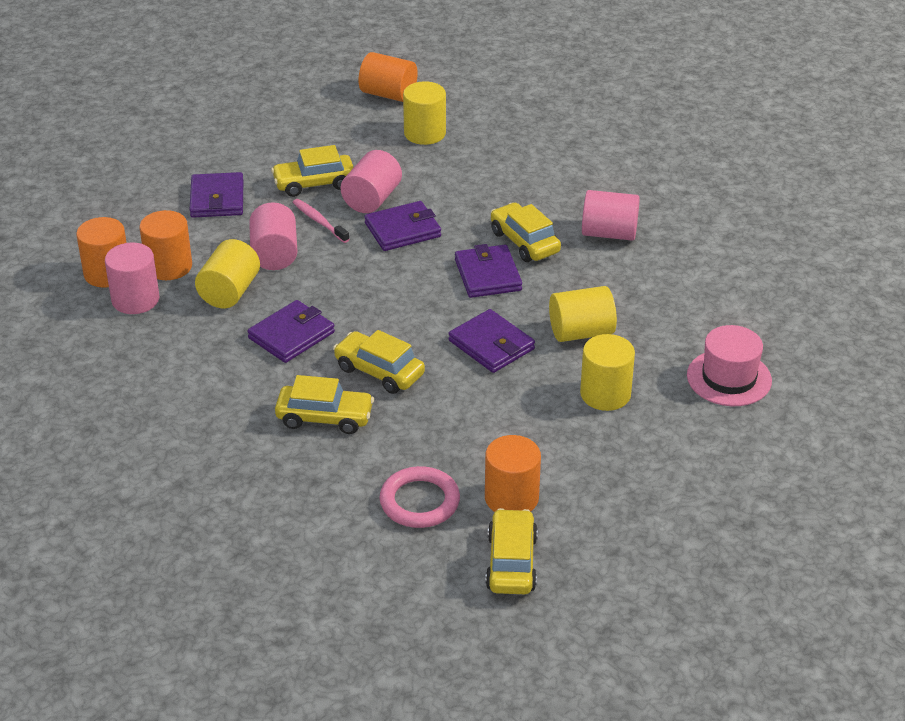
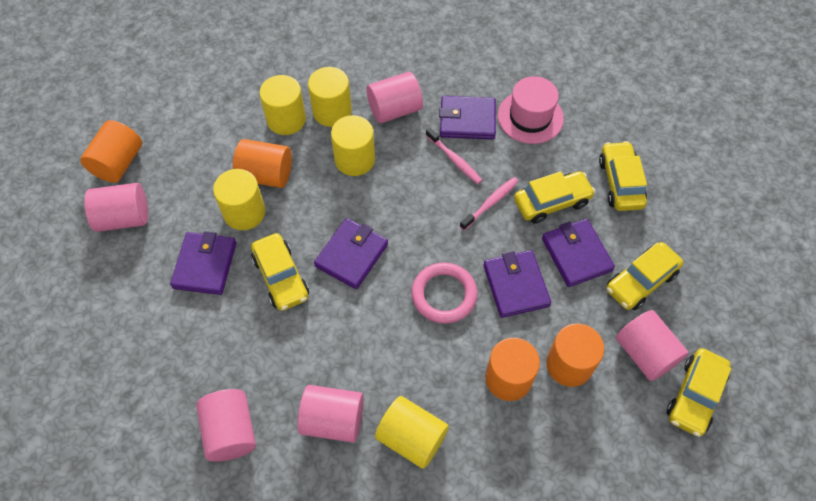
pink cylinder: 4 -> 5
pink toothbrush: 1 -> 2
yellow cylinder: 4 -> 5

